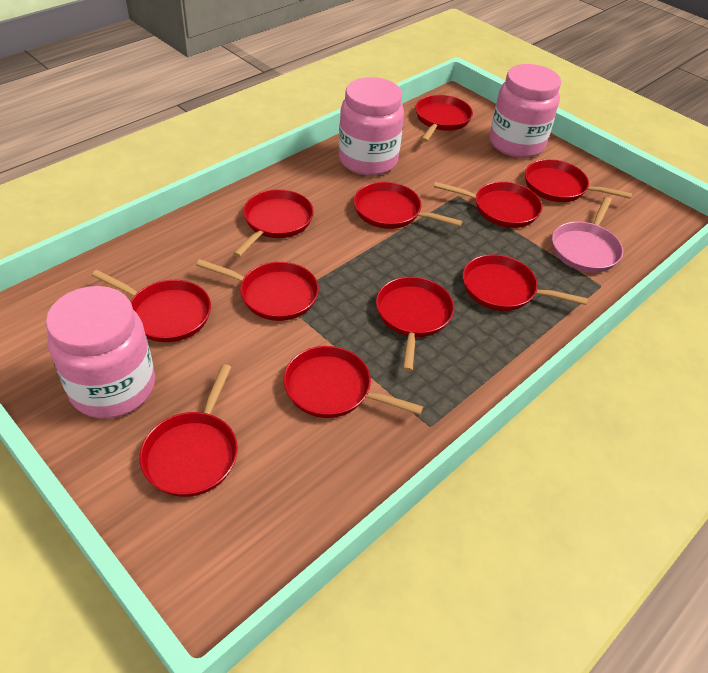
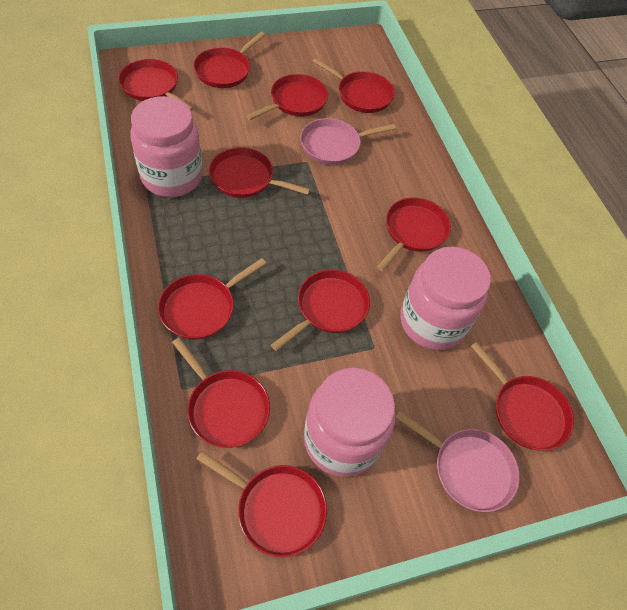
pink pan: 1 -> 2

